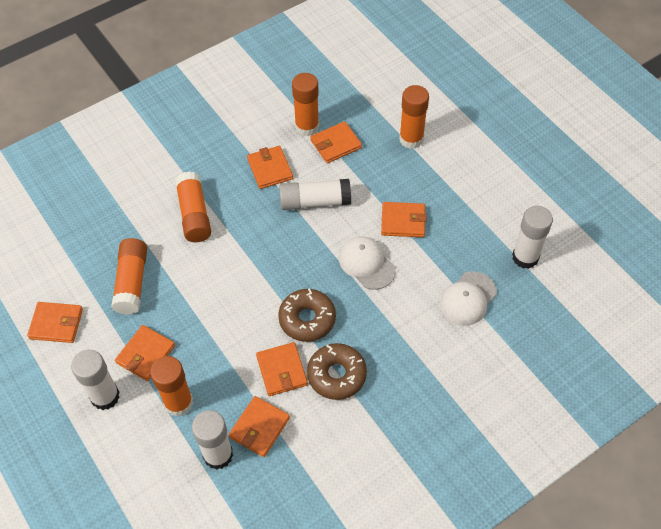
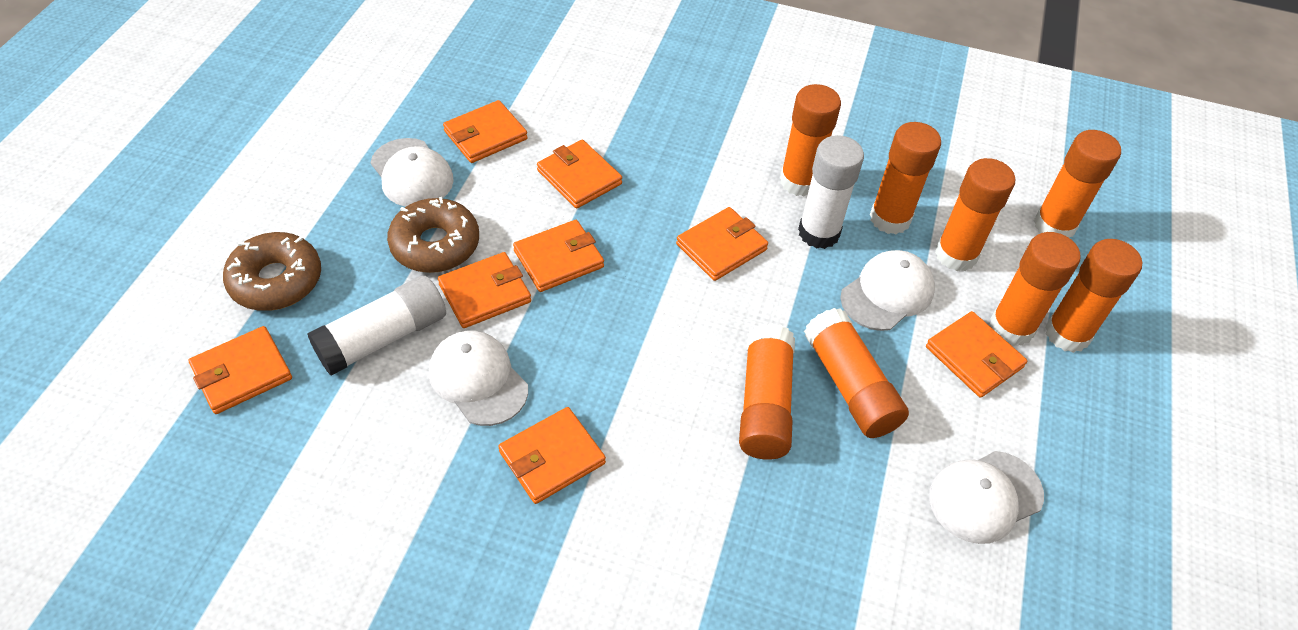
orange glue stick: 5 -> 8
orange wallet: 7 -> 8
white cap: 2 -> 4
white glue stick: 4 -> 2

